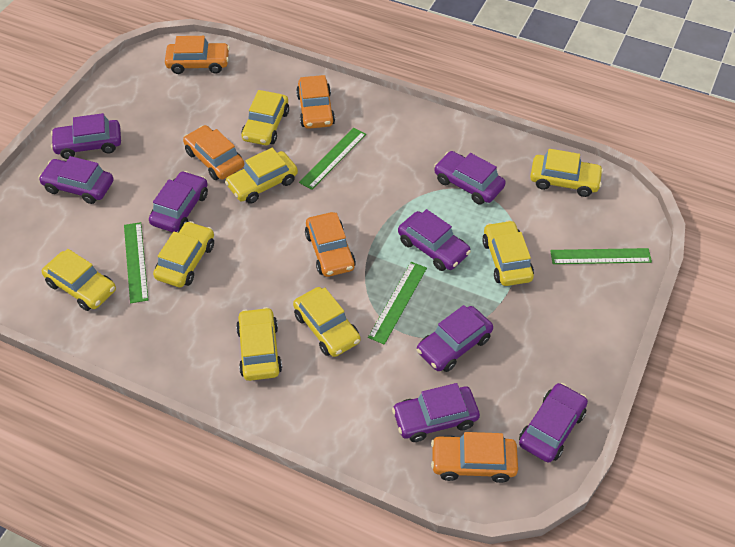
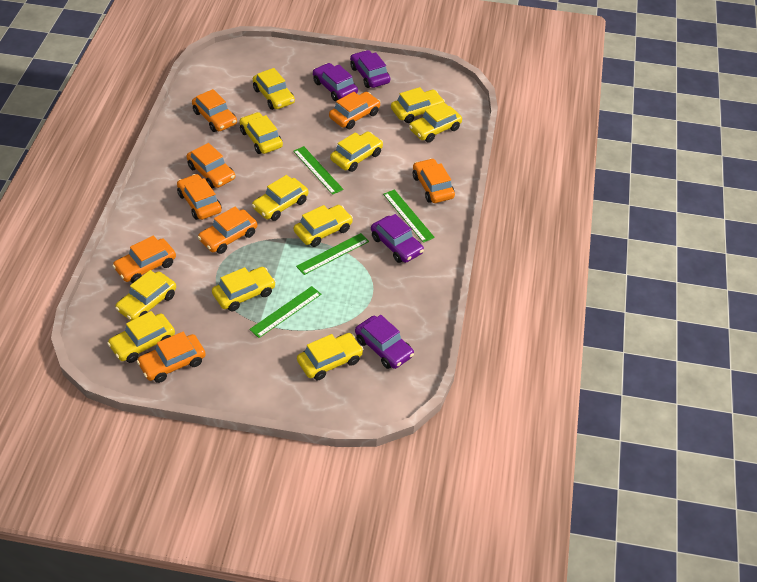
orange car: 5 -> 8
purple car: 8 -> 4
yellow car: 8 -> 11

